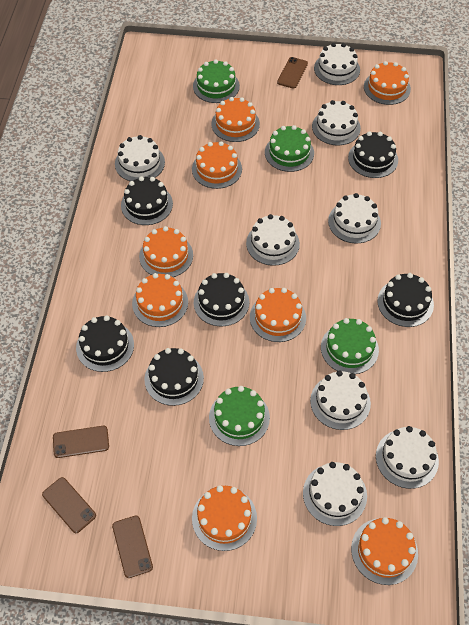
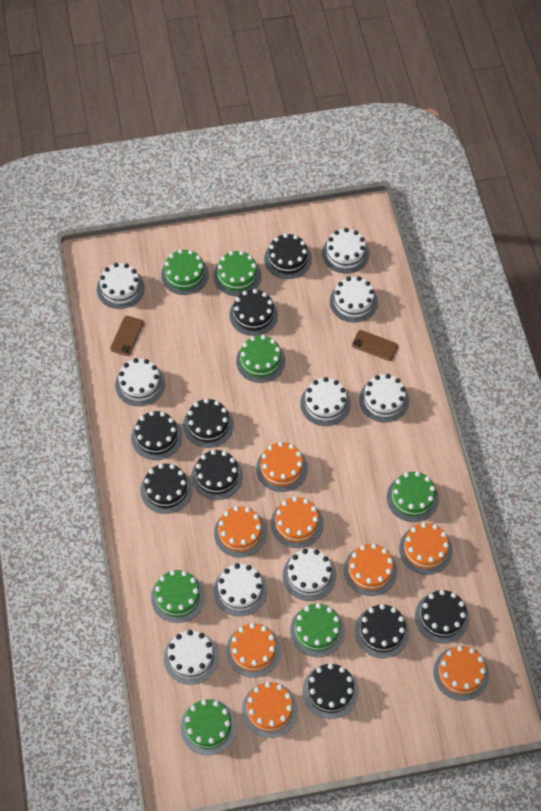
black cake: 6 -> 9
brown phone: 4 -> 2
green cake: 4 -> 7
white cake: 8 -> 9

